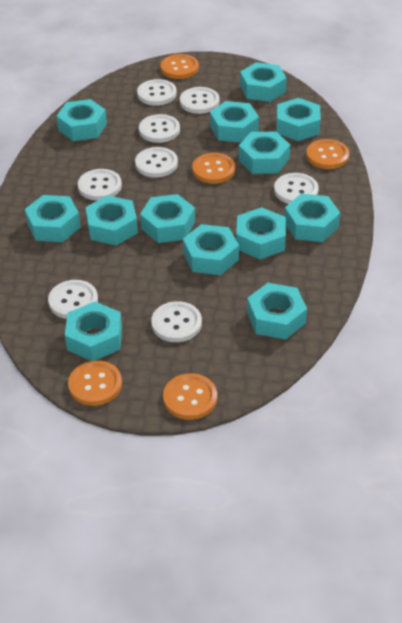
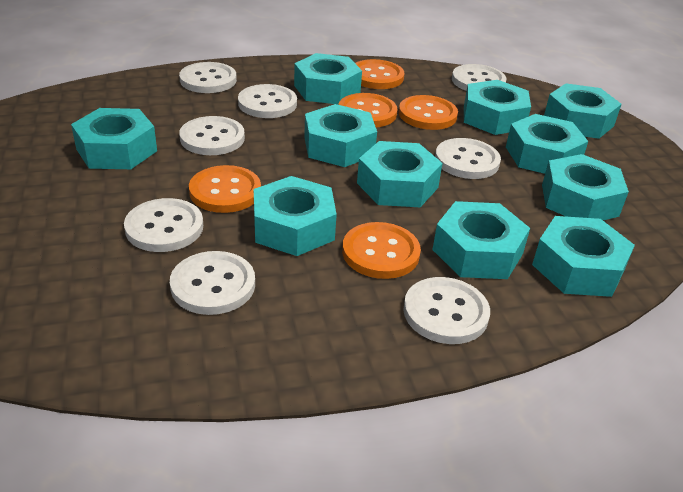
turquoise nut: 13 -> 11

